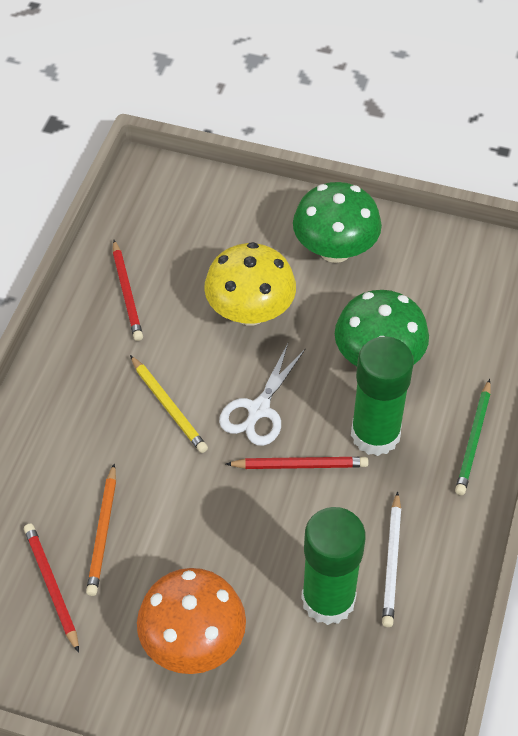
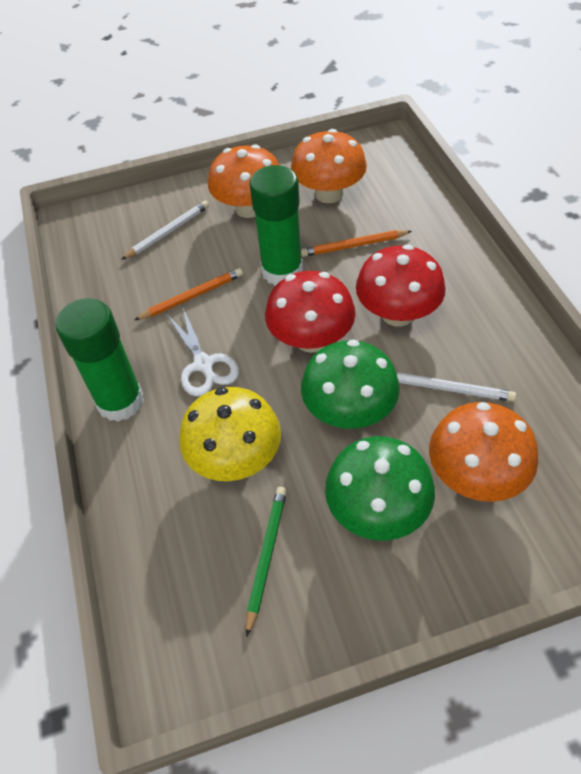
orange mushroom: 1 -> 3
orange pencil: 1 -> 2
red mushroom: 0 -> 2
red pencil: 3 -> 0
white pencil: 1 -> 2
yellow pencil: 1 -> 0

